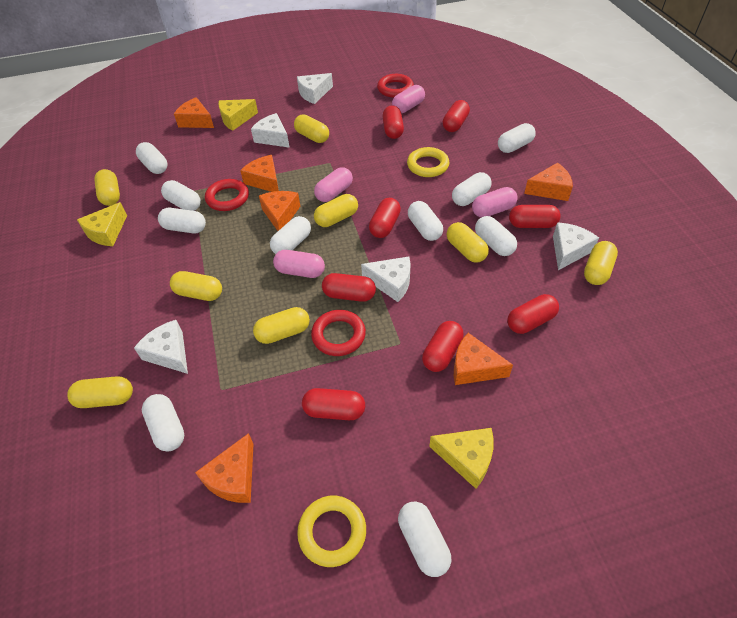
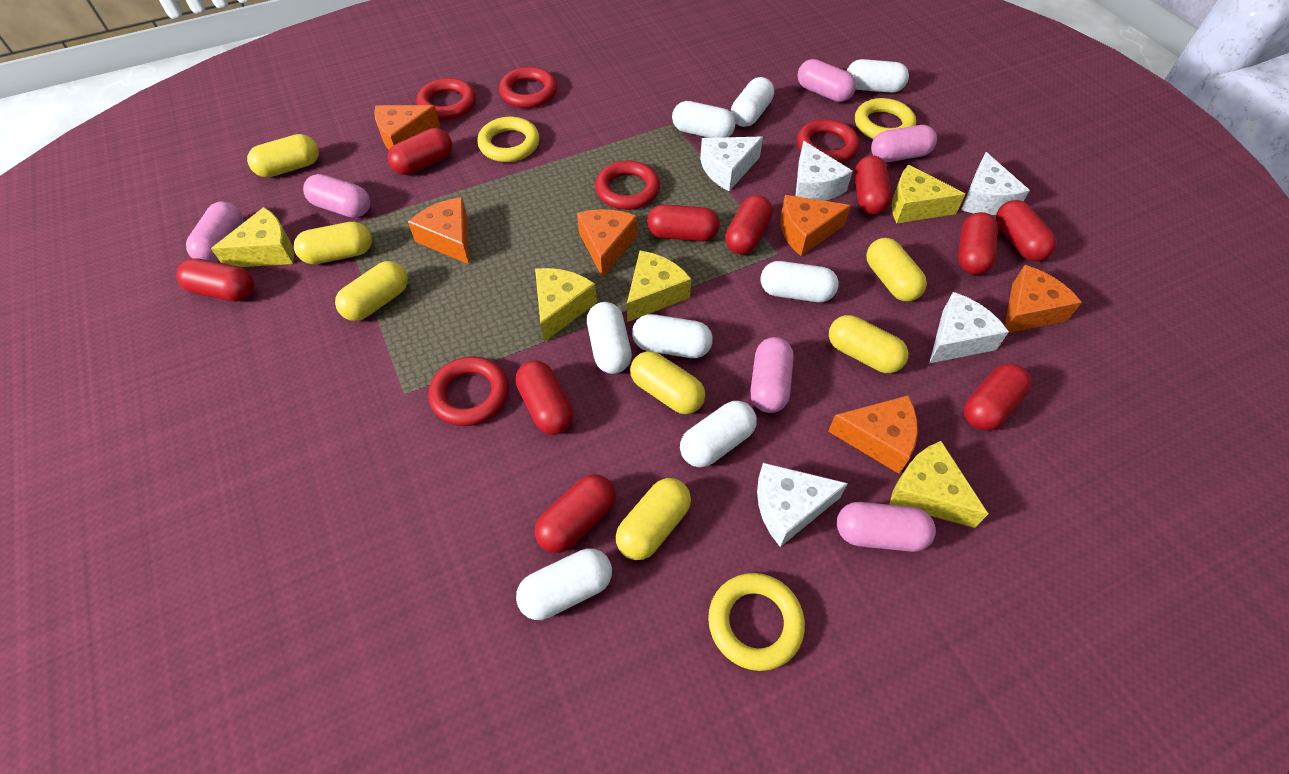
pink capsule: 4 -> 6
red capsule: 8 -> 10
red ring: 3 -> 5
white capsule: 10 -> 8
yellow capsule: 8 -> 7
yellow cheese: 3 -> 5
yellow ring: 2 -> 3

